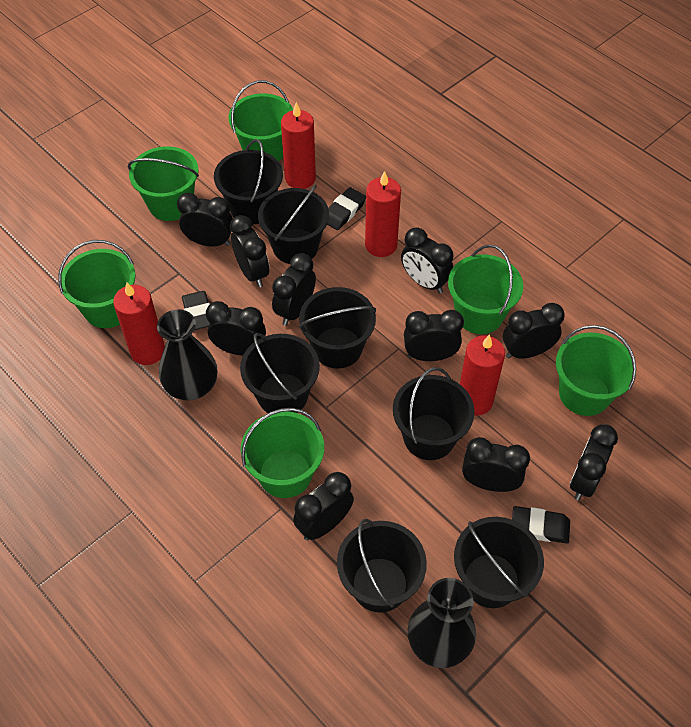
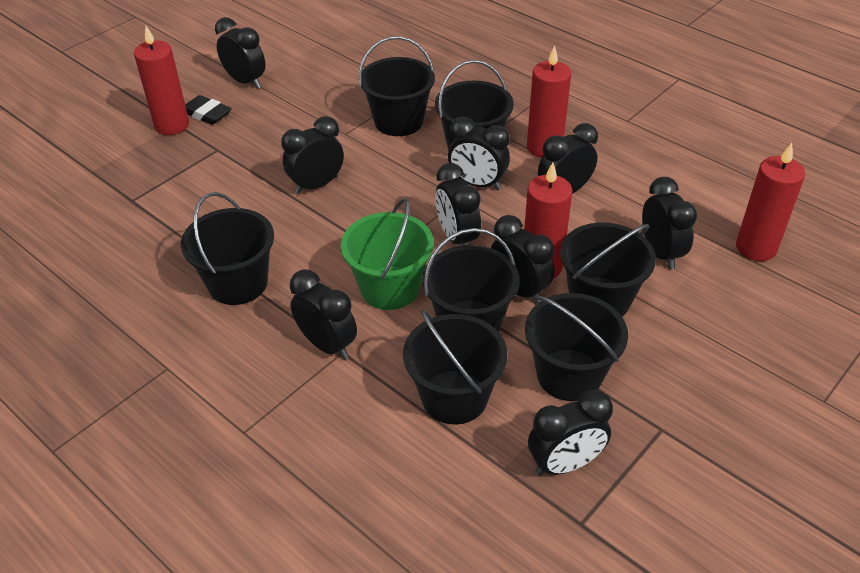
black clock: 10 -> 9
black eraser: 3 -> 1
black vase: 2 -> 0
green bucket: 6 -> 1

